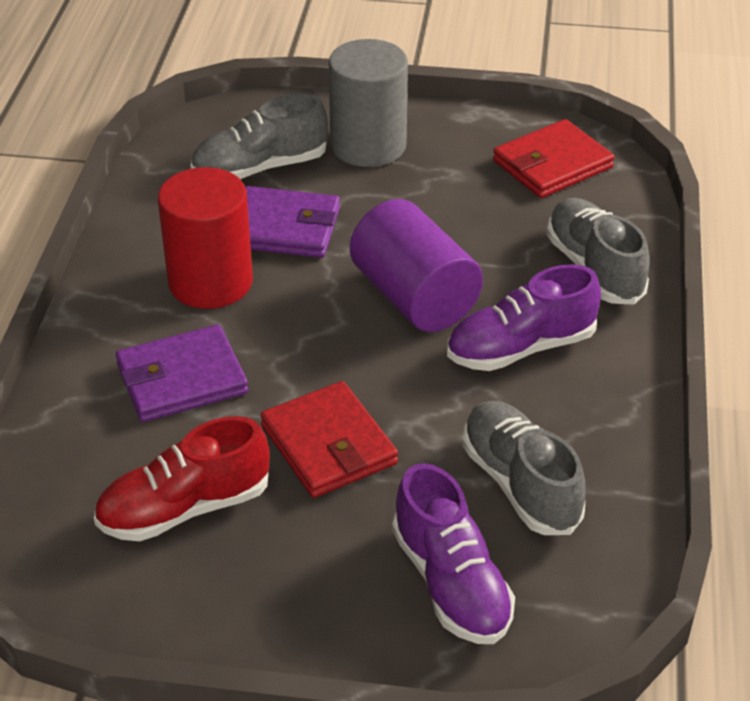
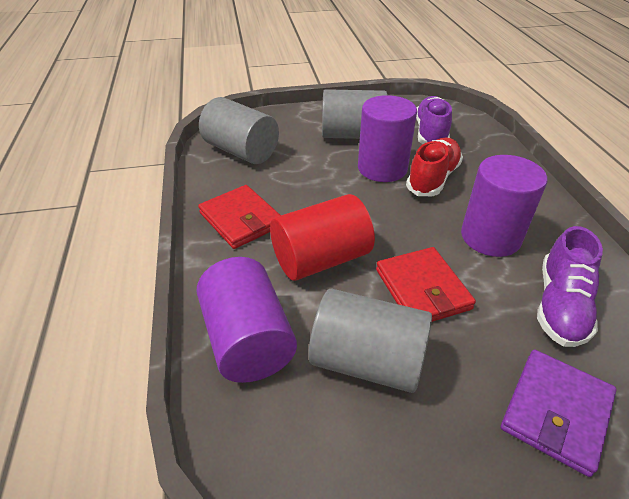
grey cylinder: 1 -> 3
grey shoe: 3 -> 0
purple cylinder: 1 -> 3
purple wallet: 2 -> 1

